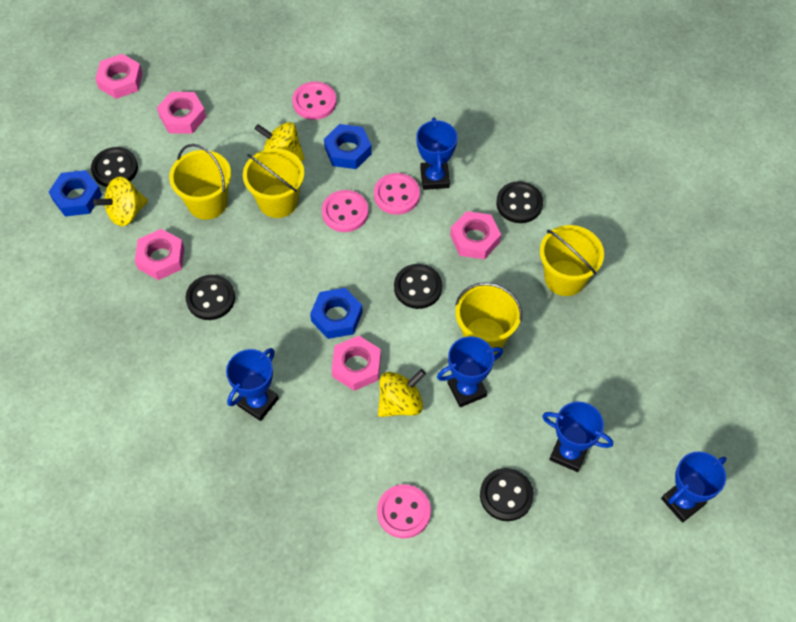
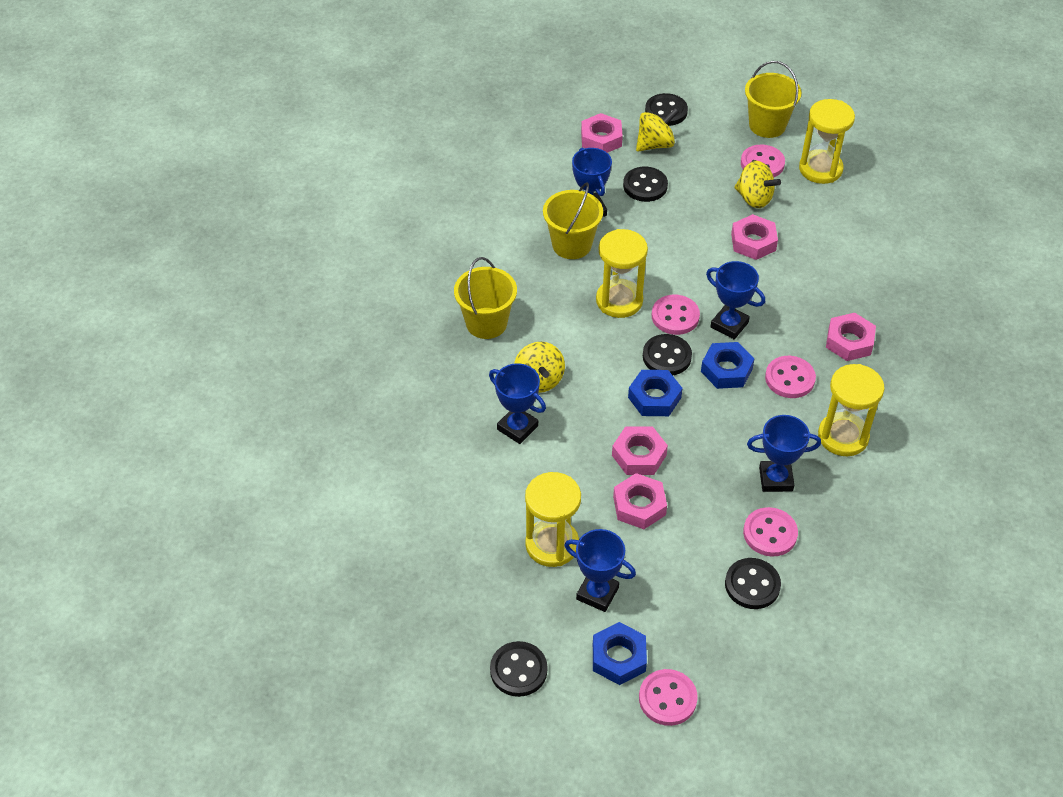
pink button: 4 -> 5
yellow bucket: 4 -> 3
yellow hourglass: 0 -> 4

